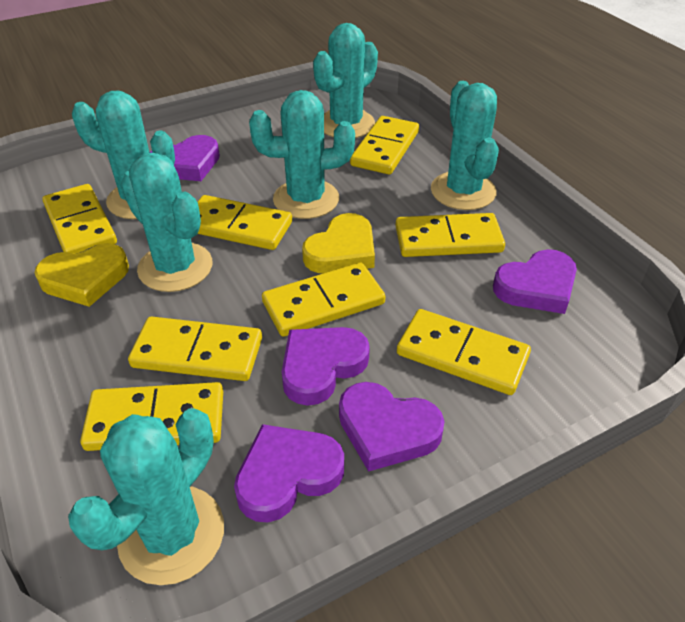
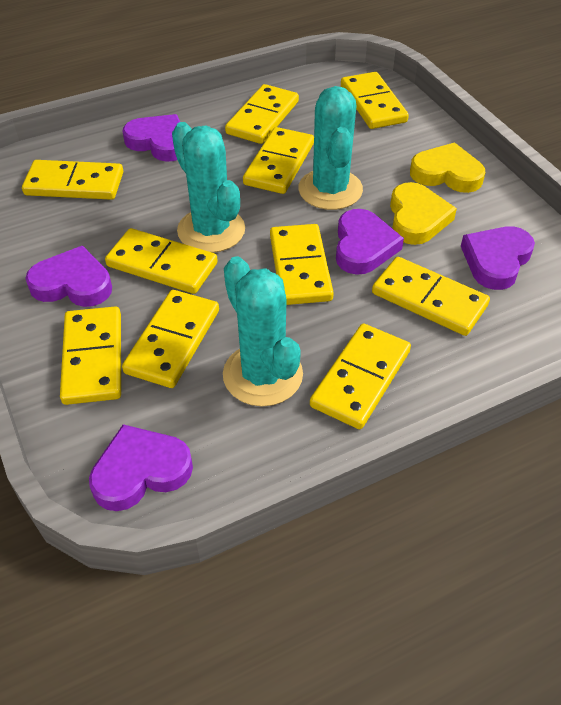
turquoise cactus: 6 -> 3
yellow domino: 8 -> 10

